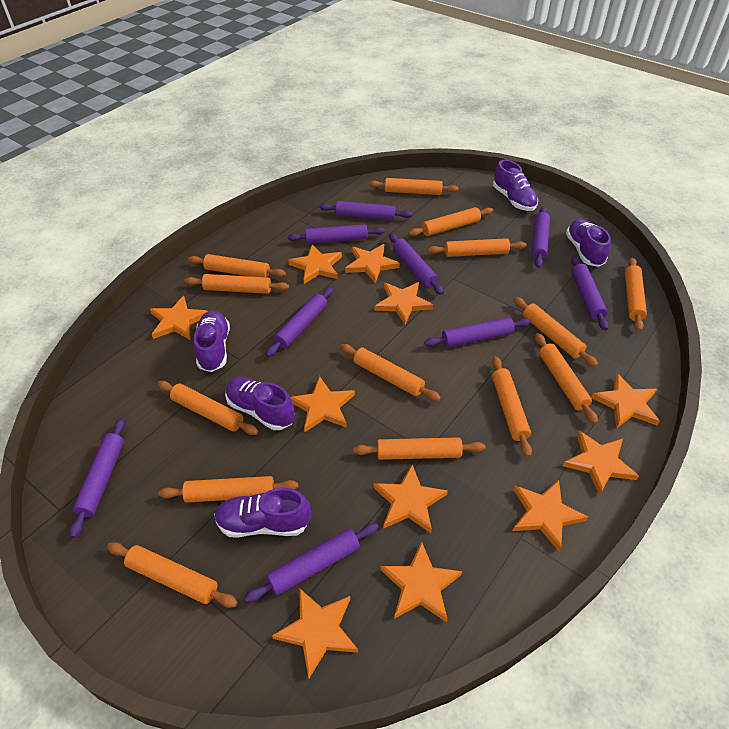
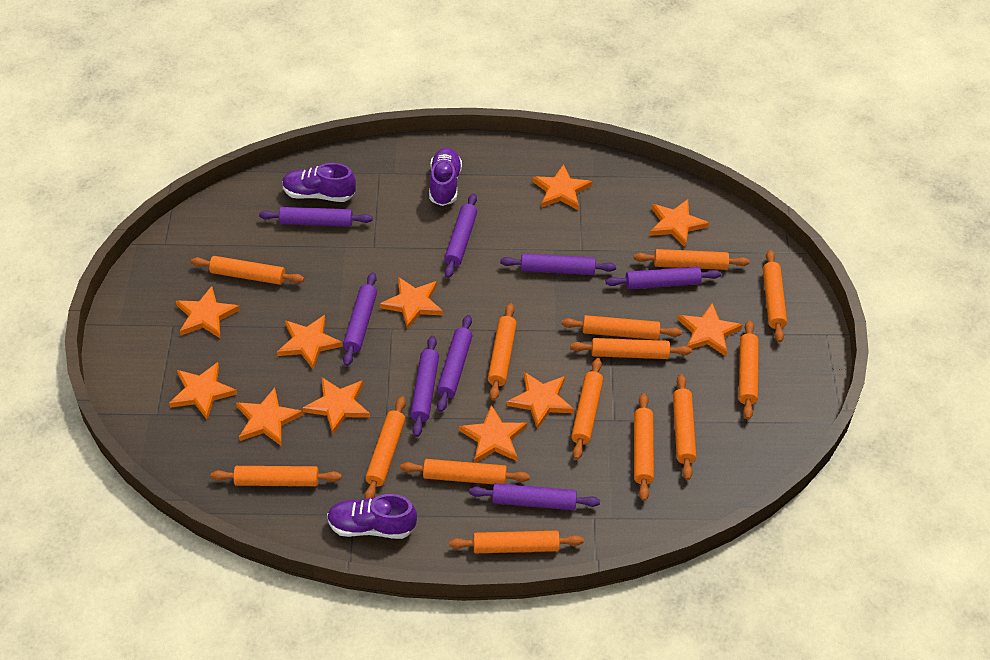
purple rolling pin: 9 -> 8
purple shoe: 5 -> 3

